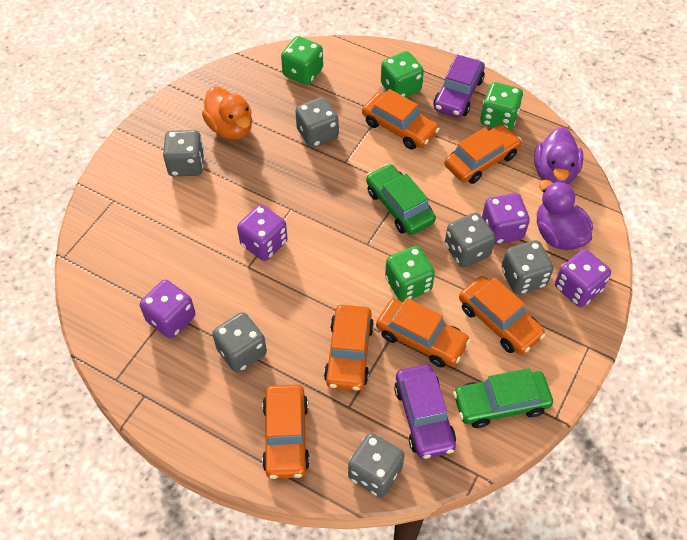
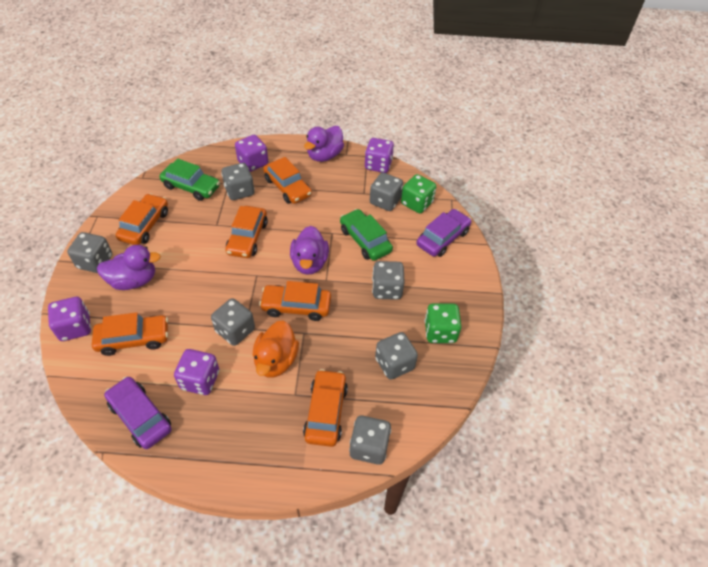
green dice: 4 -> 2
grey dice: 6 -> 7
purple duck: 2 -> 3

